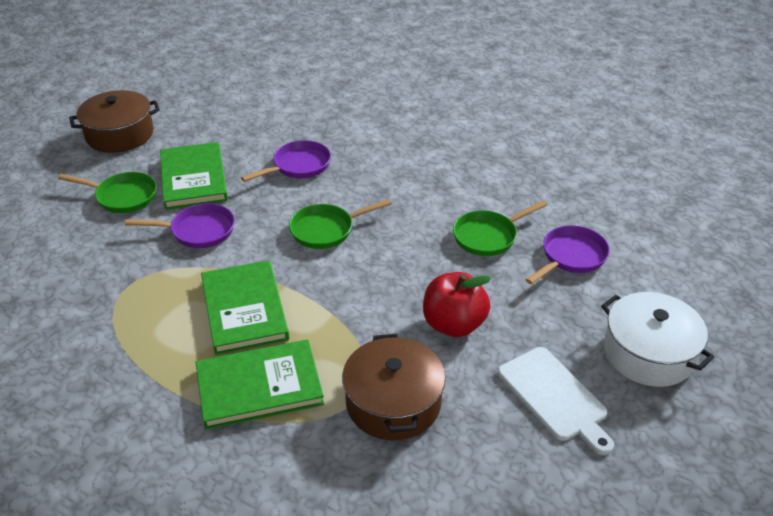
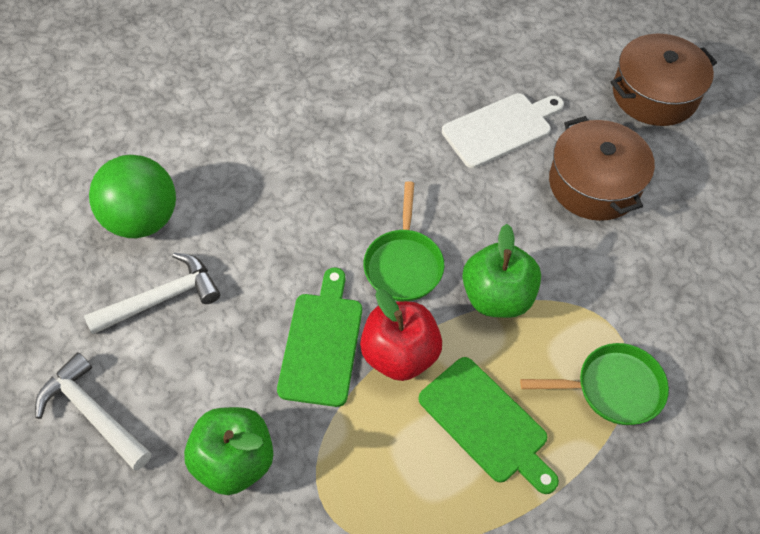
green apple: 0 -> 2
green ball: 0 -> 1
green book: 3 -> 0
green cutting board: 0 -> 2
green pan: 3 -> 2
purple pan: 3 -> 0
white hammer: 0 -> 2
white pot: 1 -> 0

